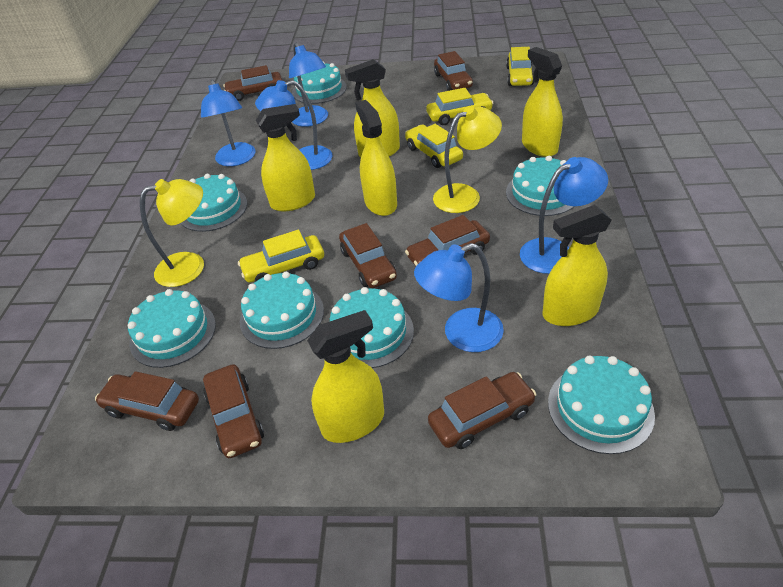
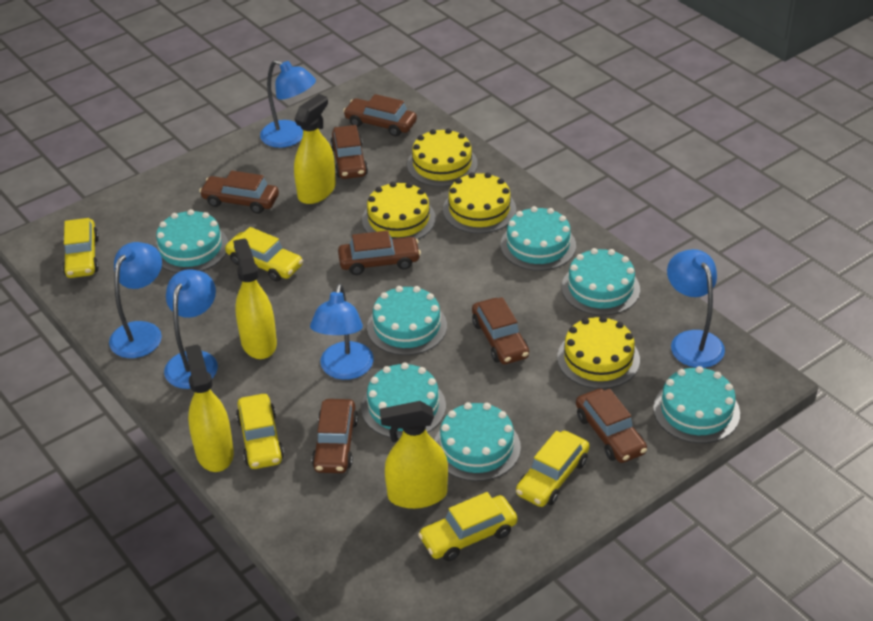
yellow cake: 0 -> 4
yellow car: 4 -> 5
yellow lamp: 2 -> 0
yellow spray bottle: 6 -> 4

